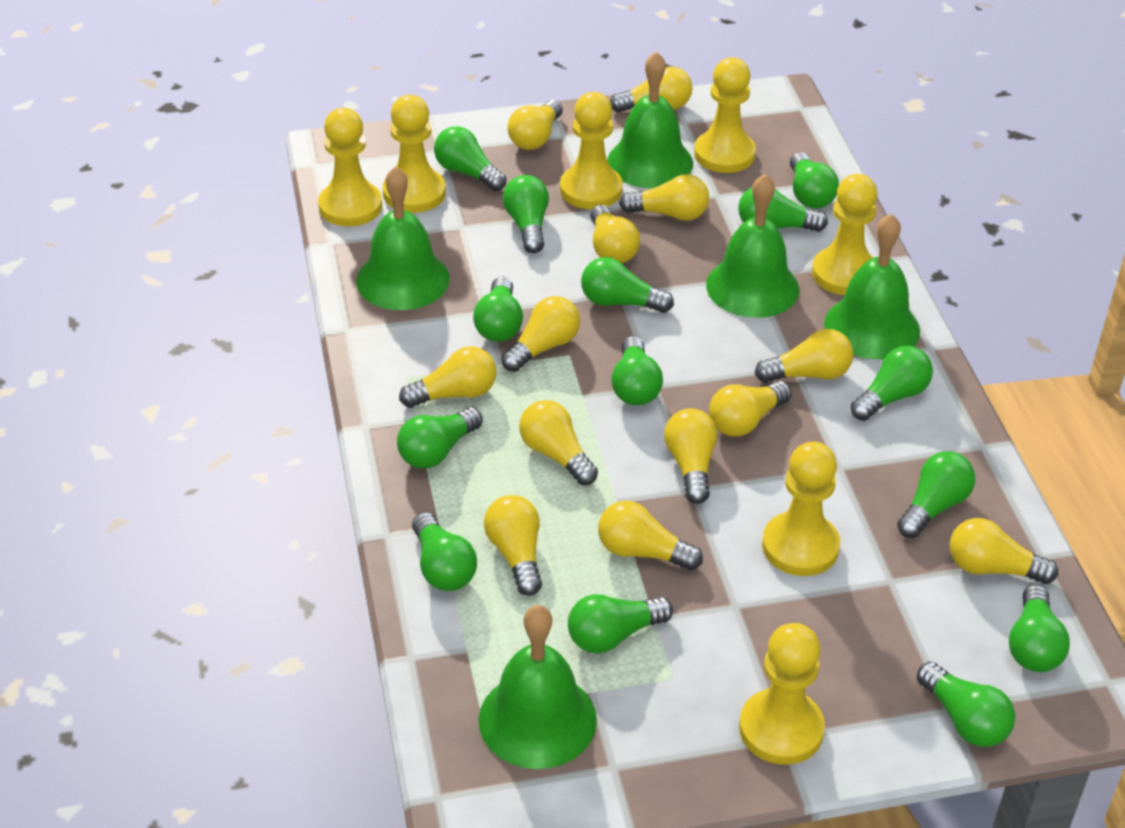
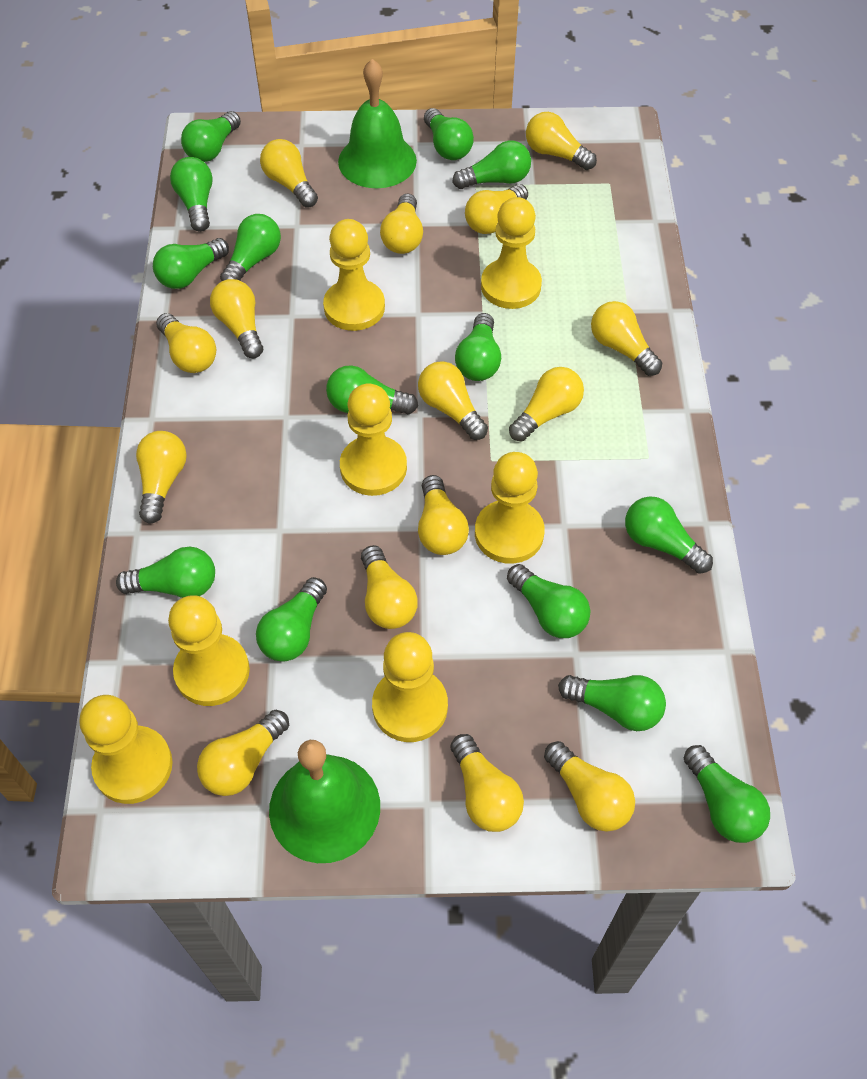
green bell: 5 -> 2
yellow light bulb: 13 -> 15

